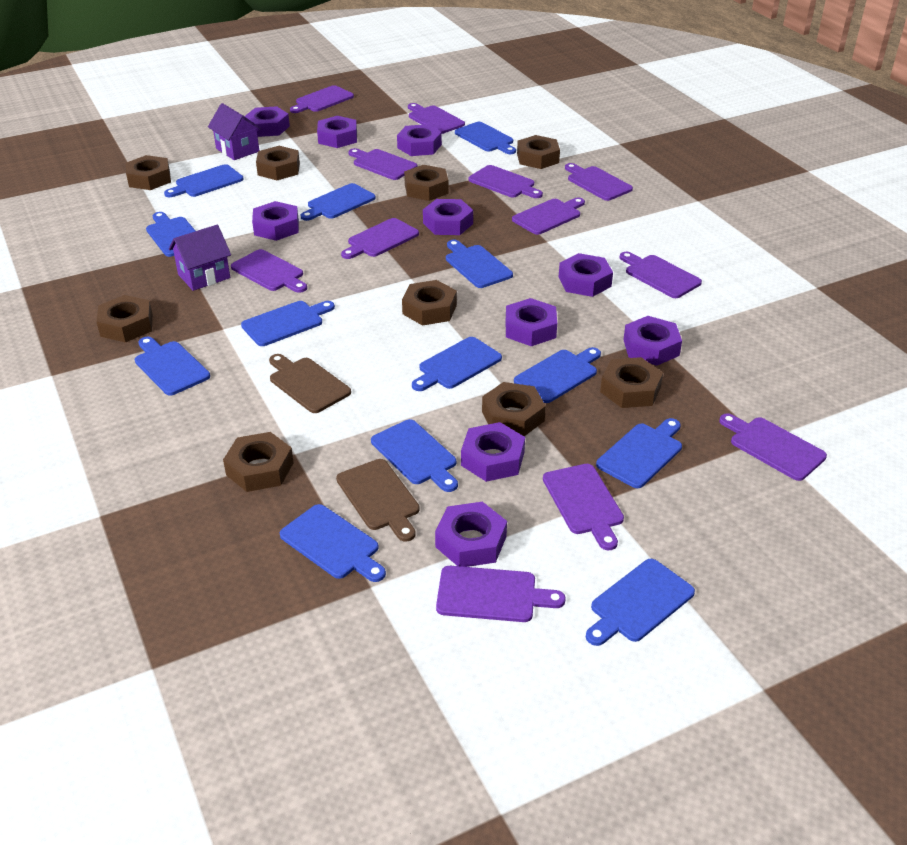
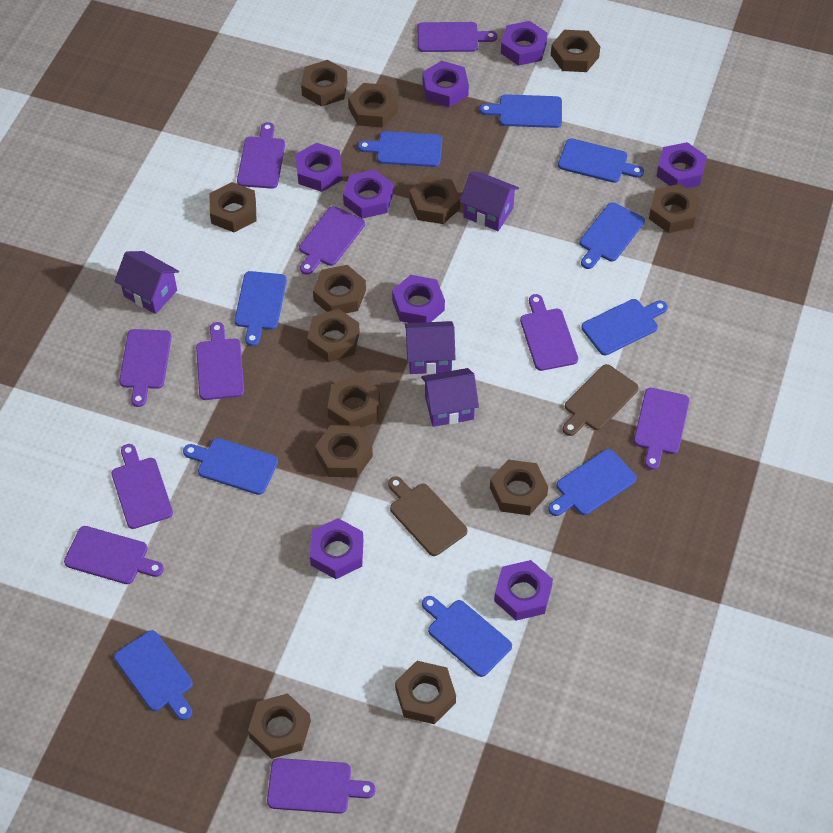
blue cutting board: 13 -> 10
brown nut: 9 -> 13
purple cutting board: 12 -> 10
purple house: 2 -> 4
purple nut: 10 -> 8

